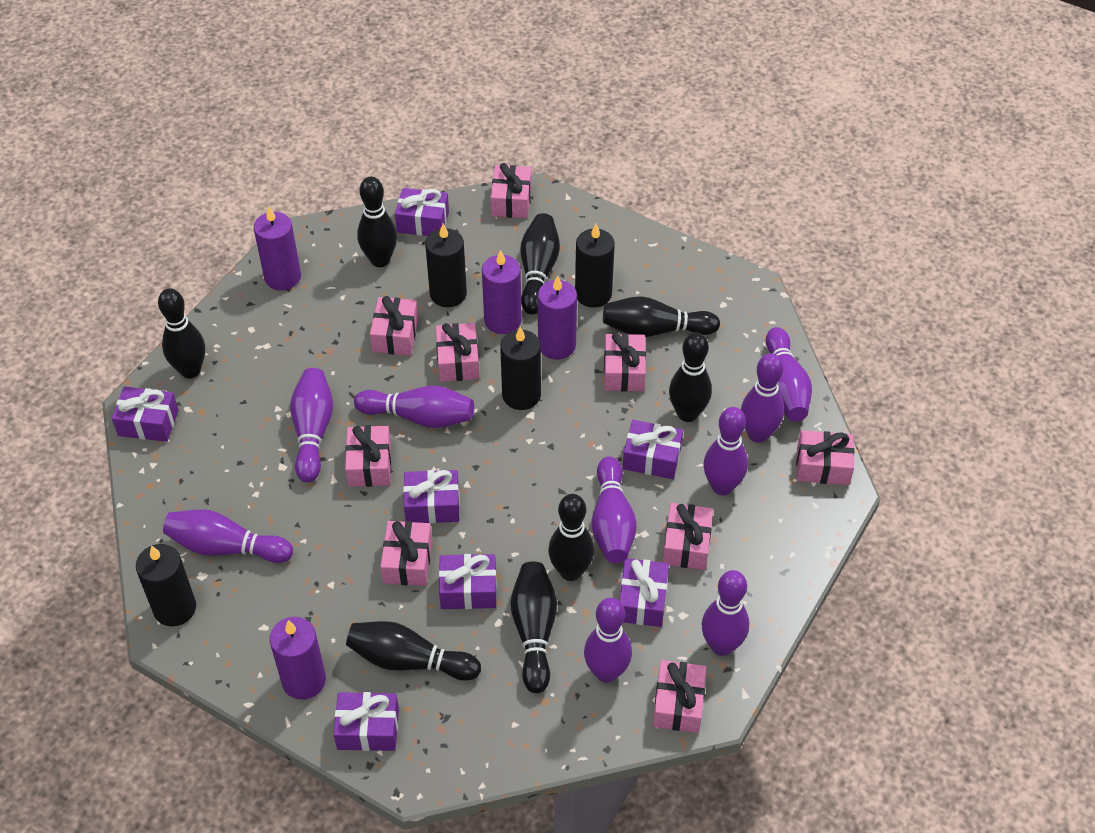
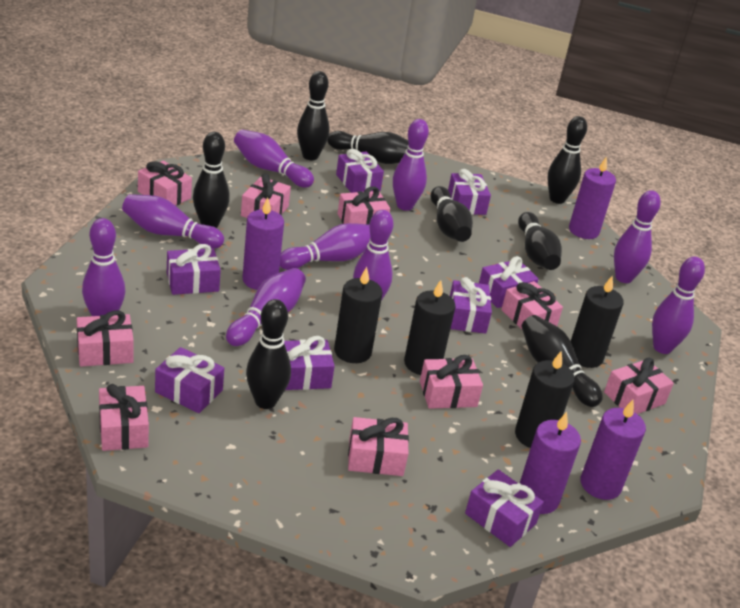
purple gift: 7 -> 8

